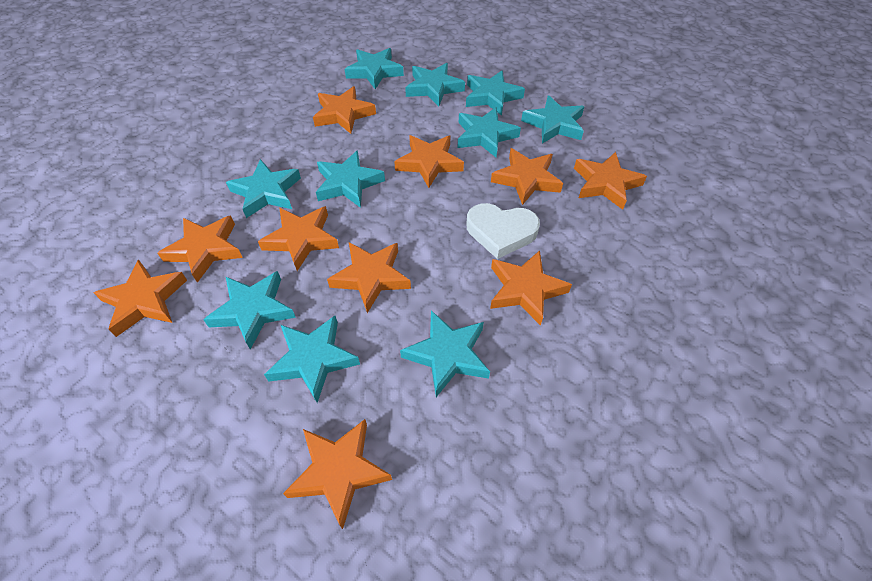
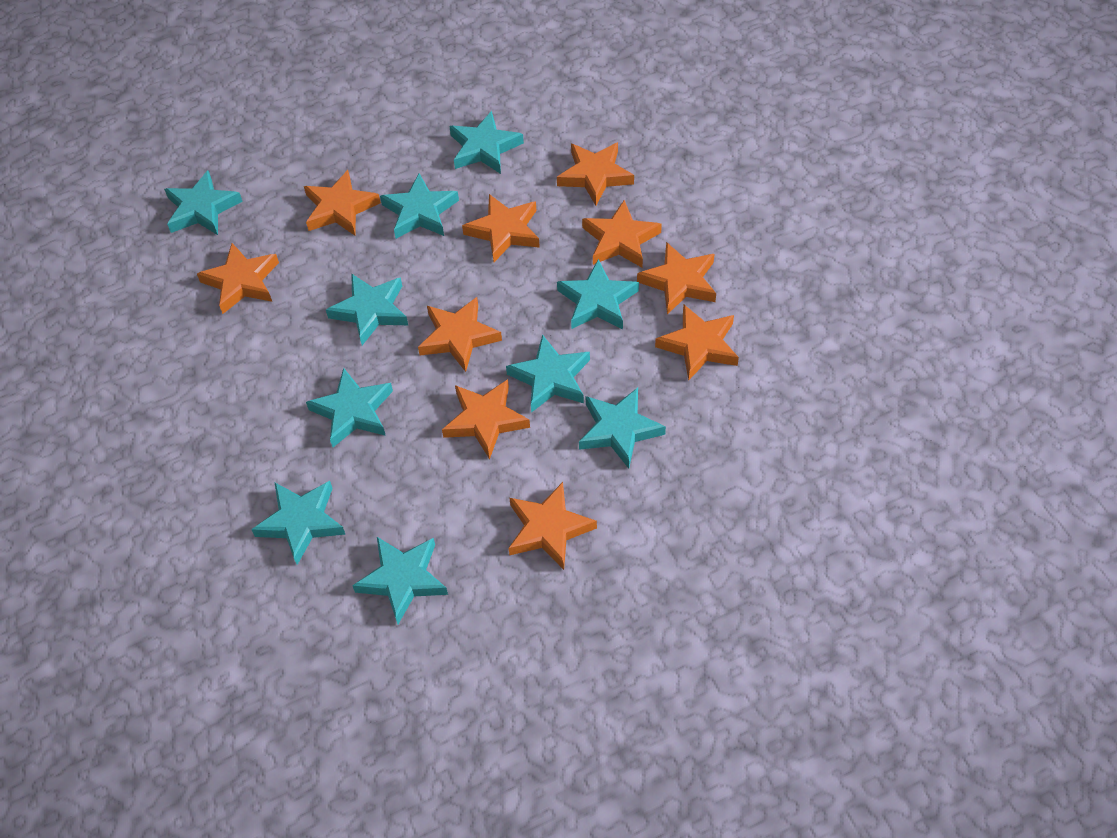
white heart: 1 -> 0

